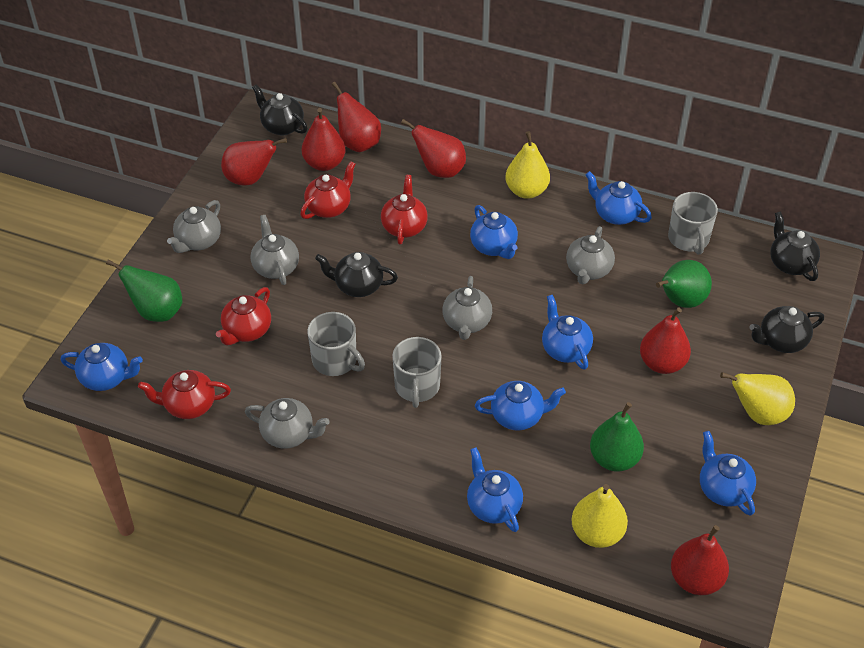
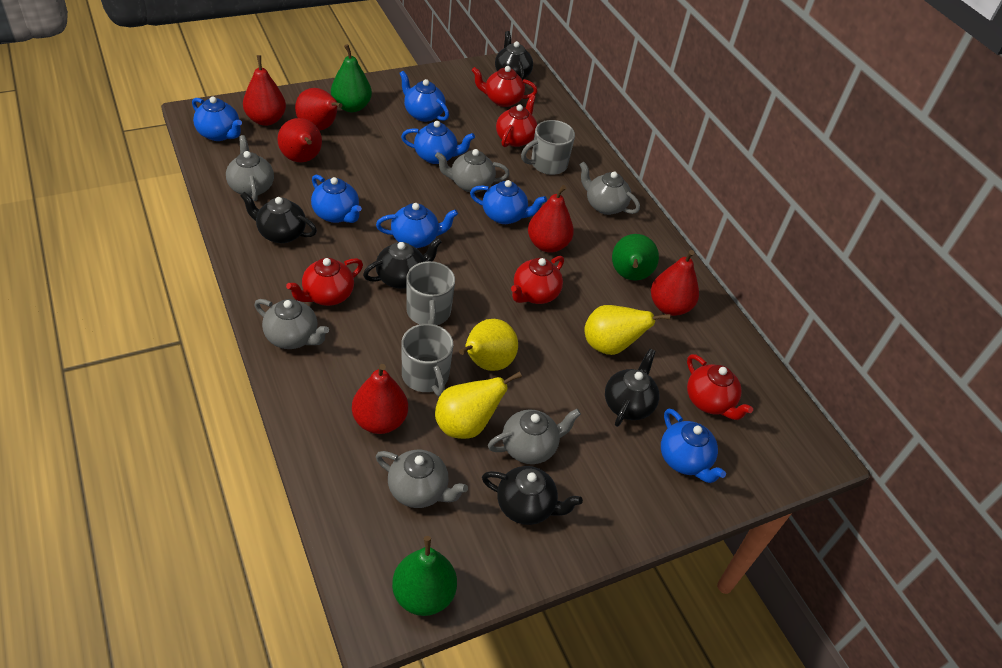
black teapot: 4 -> 5
grey teapot: 5 -> 6
red teapot: 4 -> 5

